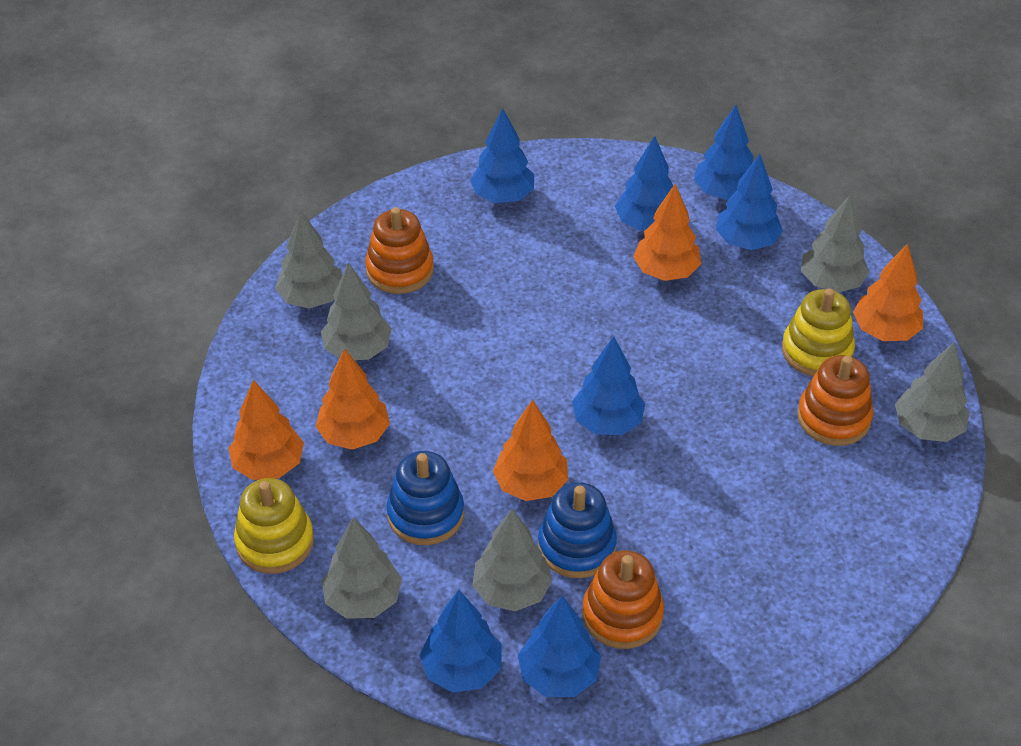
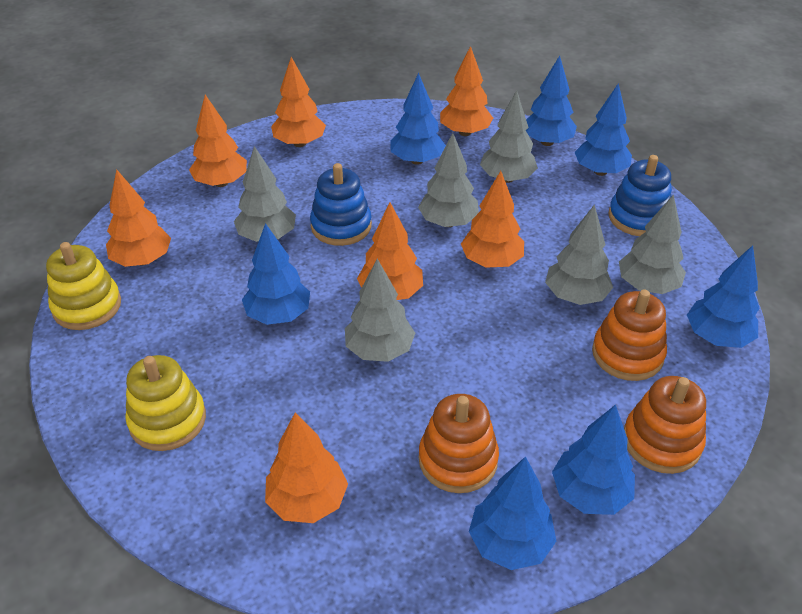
orange tree: 5 -> 7

